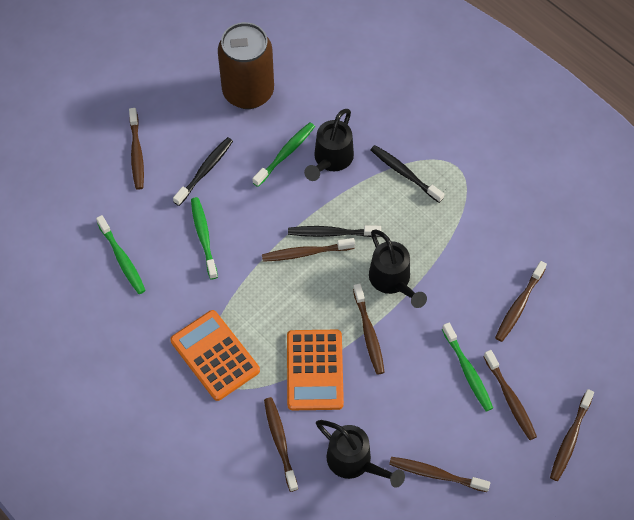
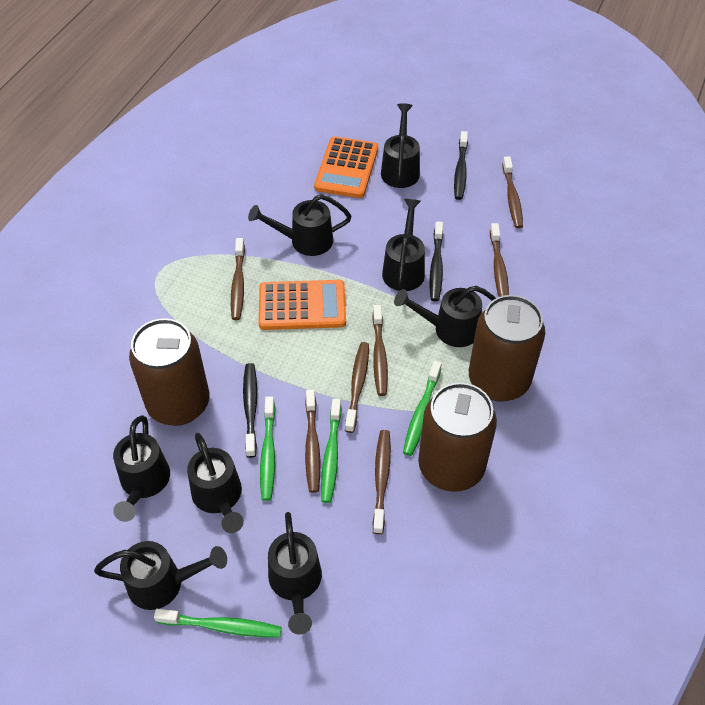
black watering can: 3 -> 8
brown can: 1 -> 3
brown toothbrush: 8 -> 7

